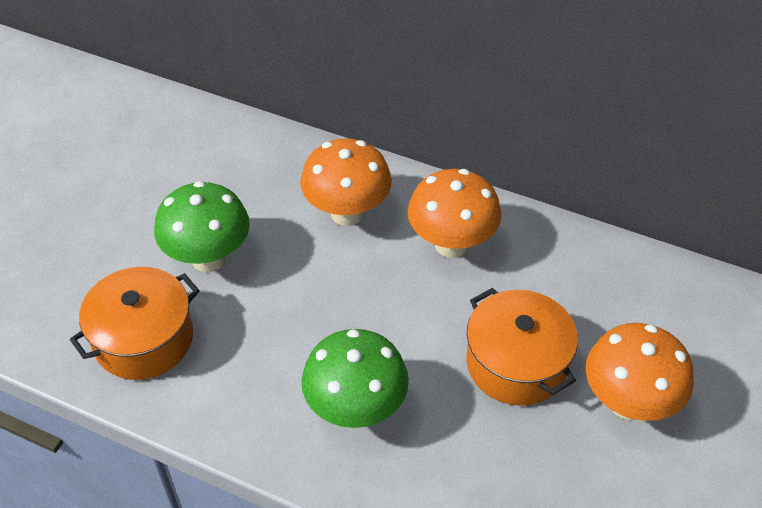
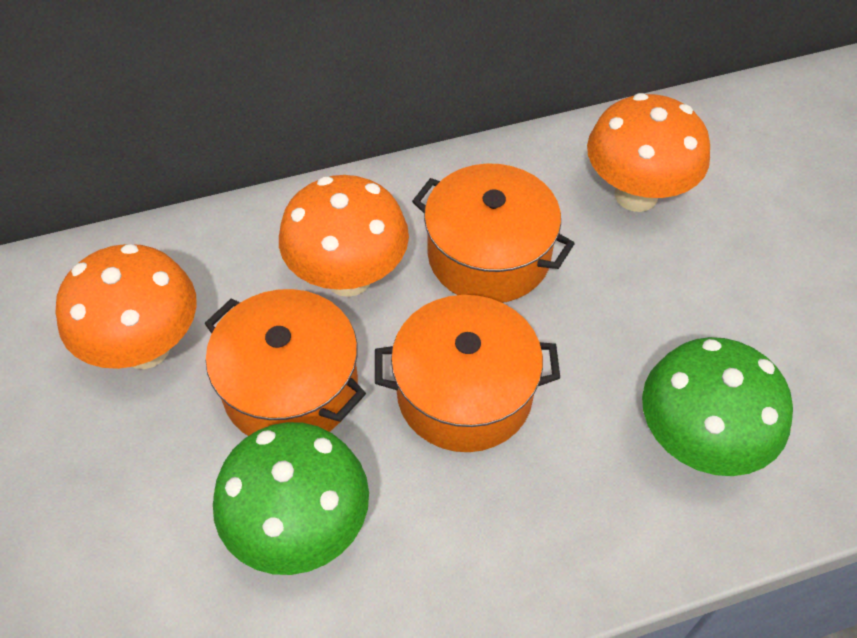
orange pot: 2 -> 3

